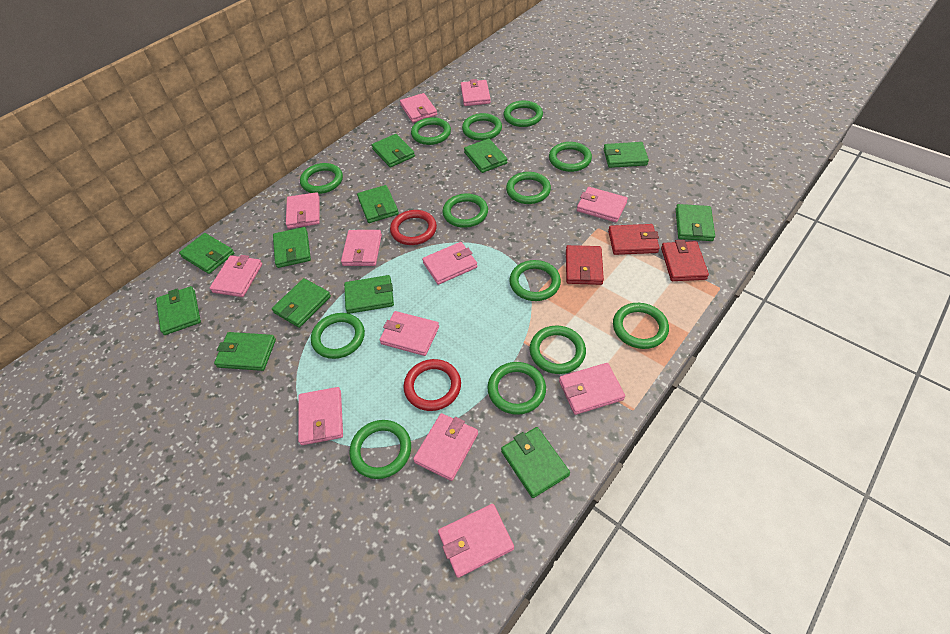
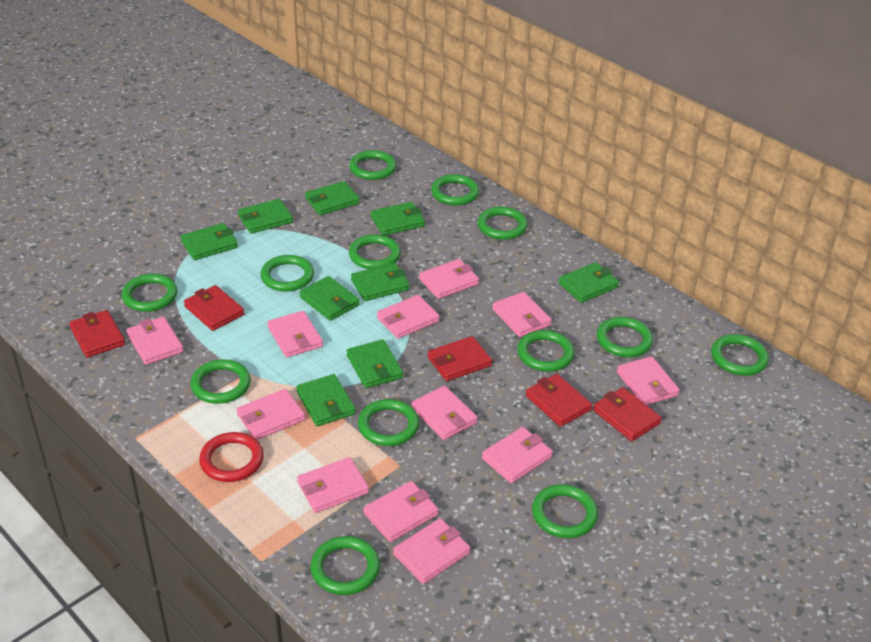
green wallet: 12 -> 9
red ring: 2 -> 1
red wallet: 3 -> 5

